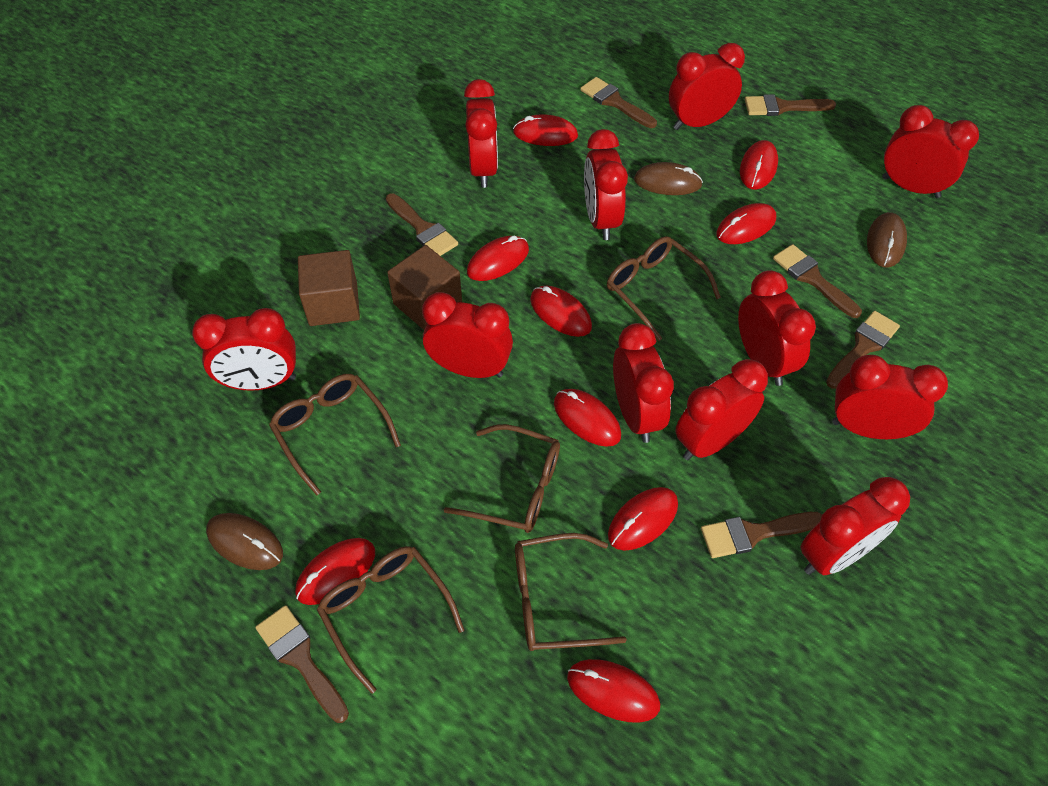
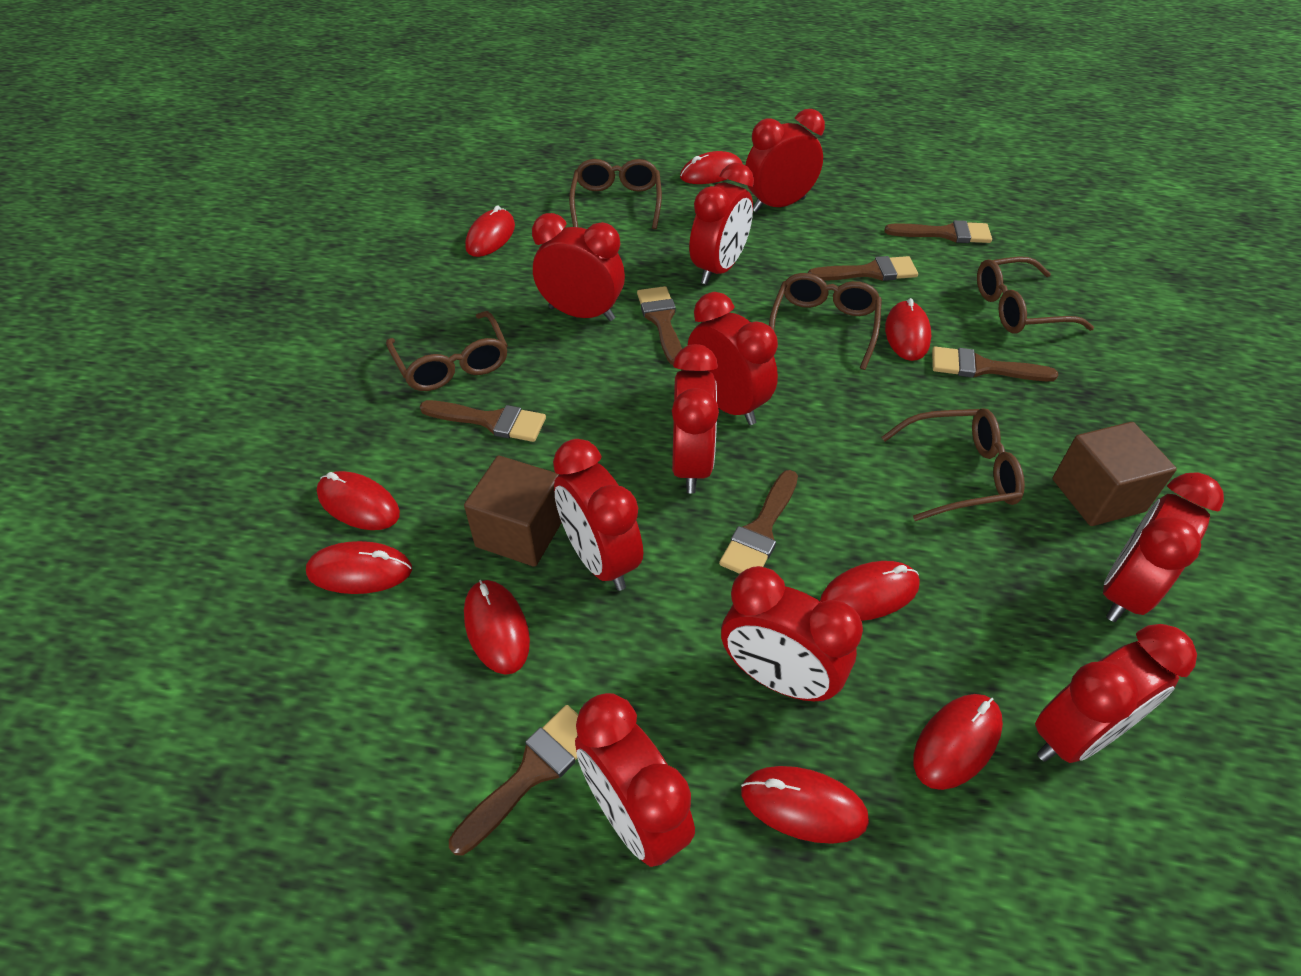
brown mouse: 3 -> 0
red clock: 11 -> 10

